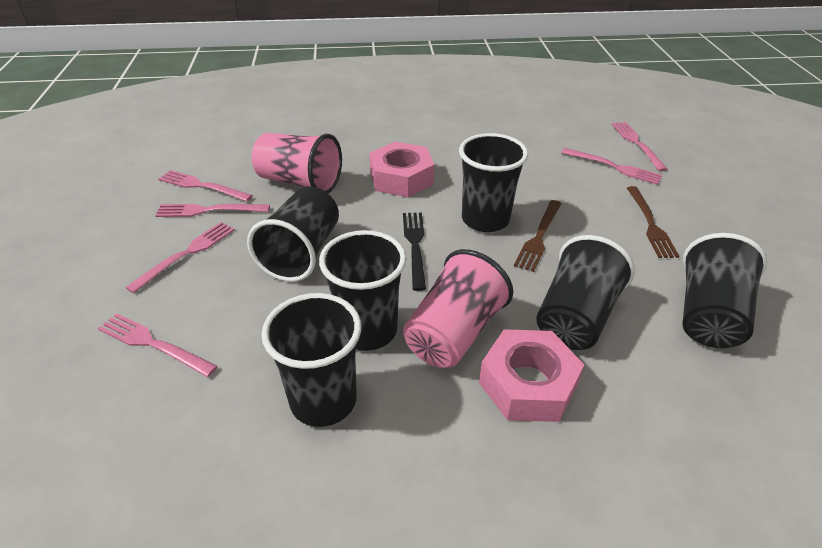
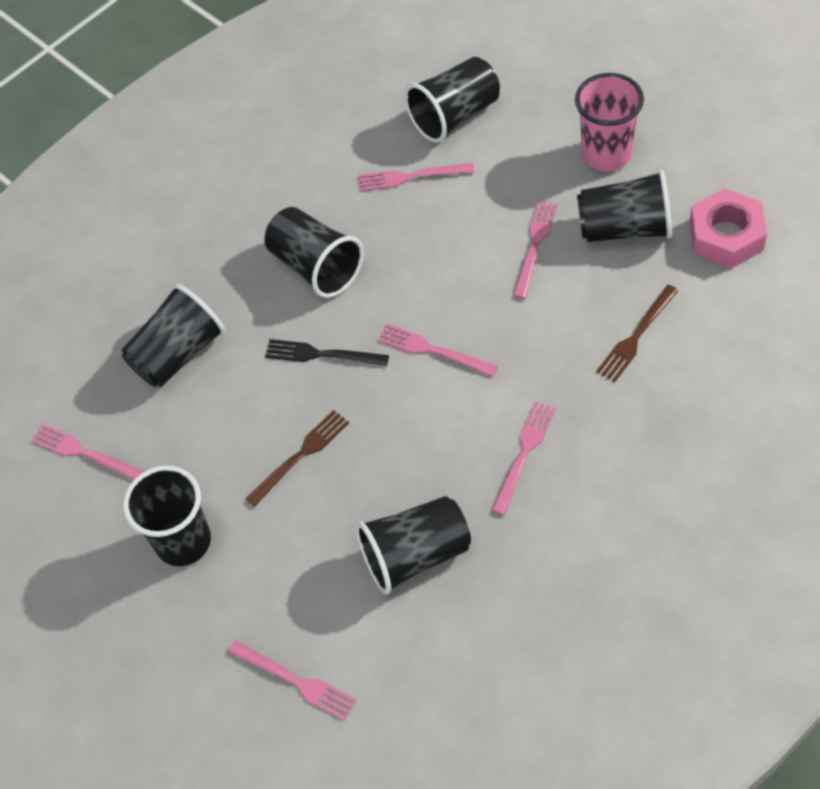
pink cup: 2 -> 1
pink nut: 2 -> 1

